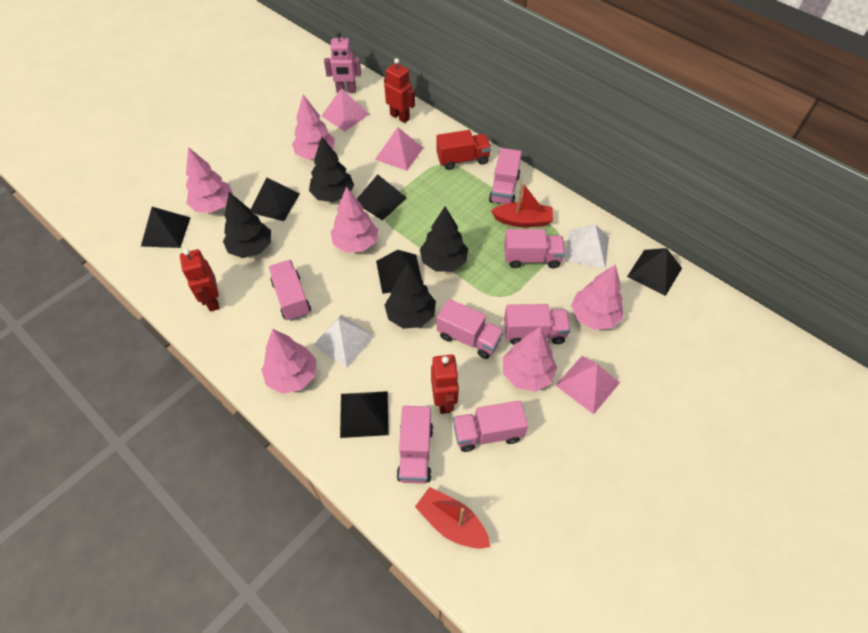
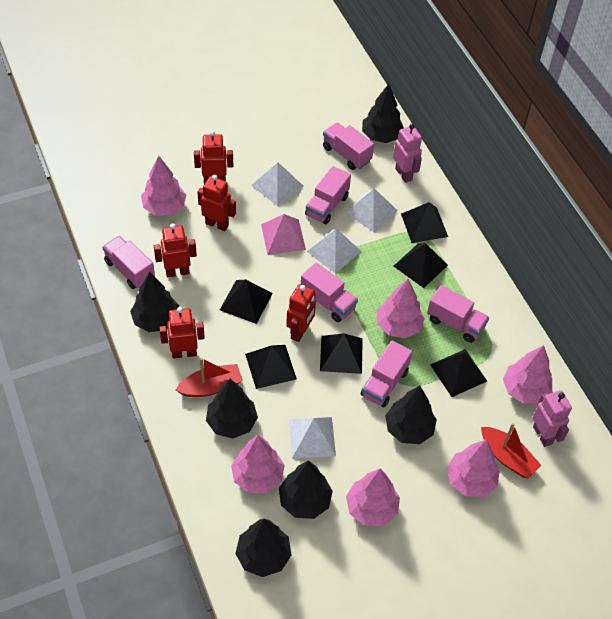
black tree: 4 -> 6
pink pyramid: 3 -> 1
pink robot: 1 -> 2
pink truck: 7 -> 6
red robot: 3 -> 5
red truck: 1 -> 0
white pyramid: 2 -> 4

